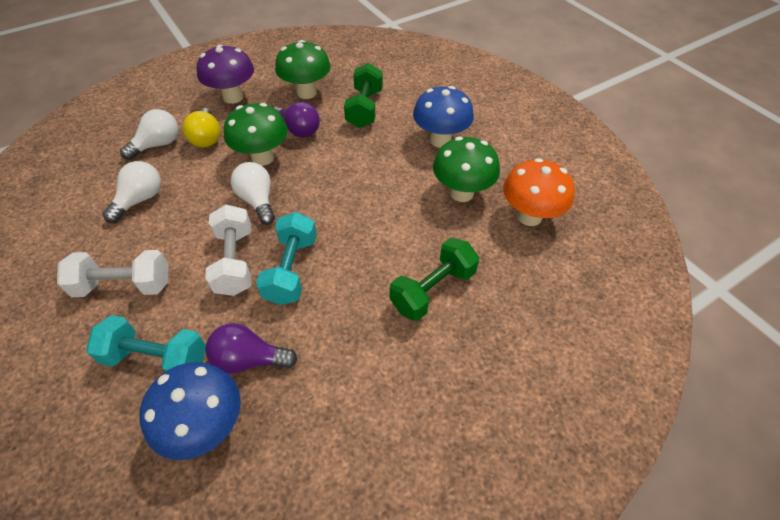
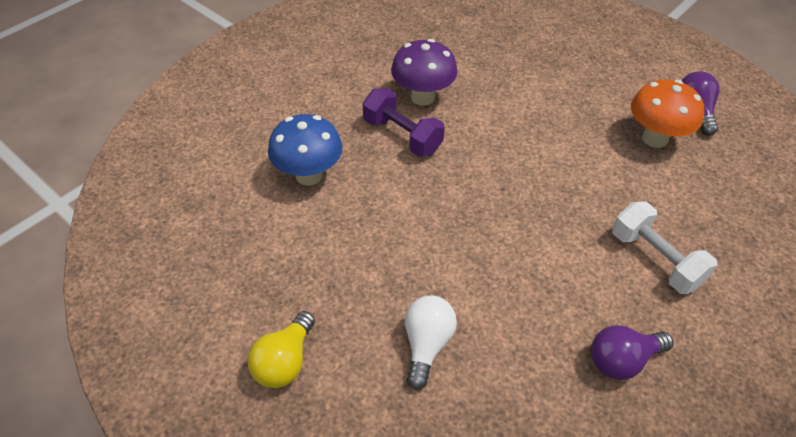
blue mushroom: 2 -> 1
green dumbbell: 2 -> 0
green mushroom: 3 -> 0
purple dumbbell: 0 -> 1
turquoise dumbbell: 2 -> 0
white dumbbell: 2 -> 1
white light bulb: 3 -> 1

